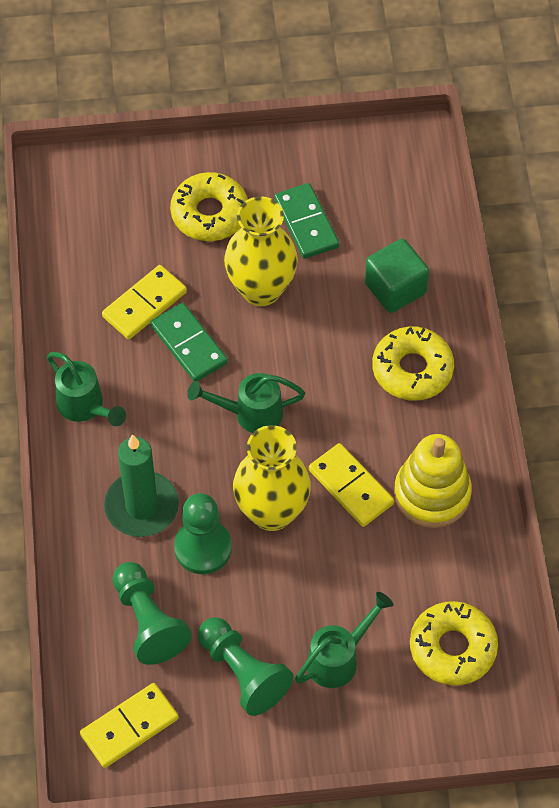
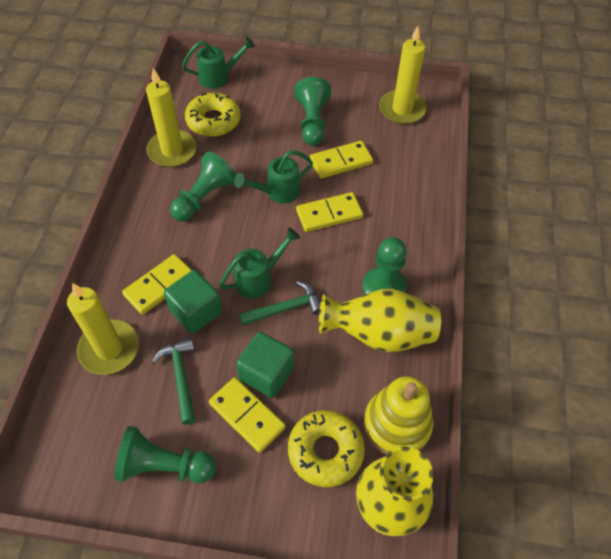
green candle: 1 -> 0
green cube: 1 -> 2
green domino: 2 -> 0
green hammer: 0 -> 2
green pawn: 3 -> 4
yellow candle: 0 -> 3
yellow domino: 3 -> 4
yellow donut: 3 -> 2

